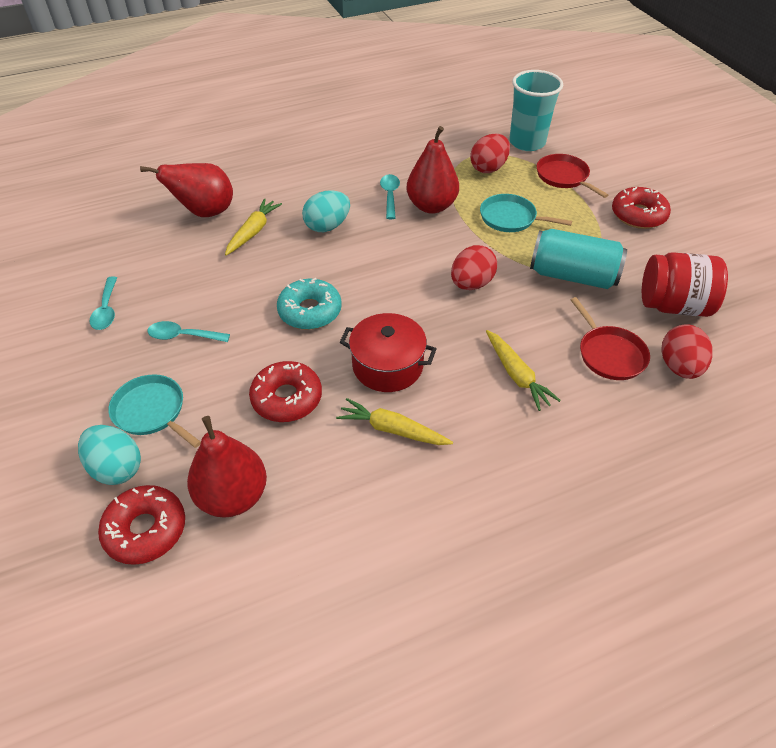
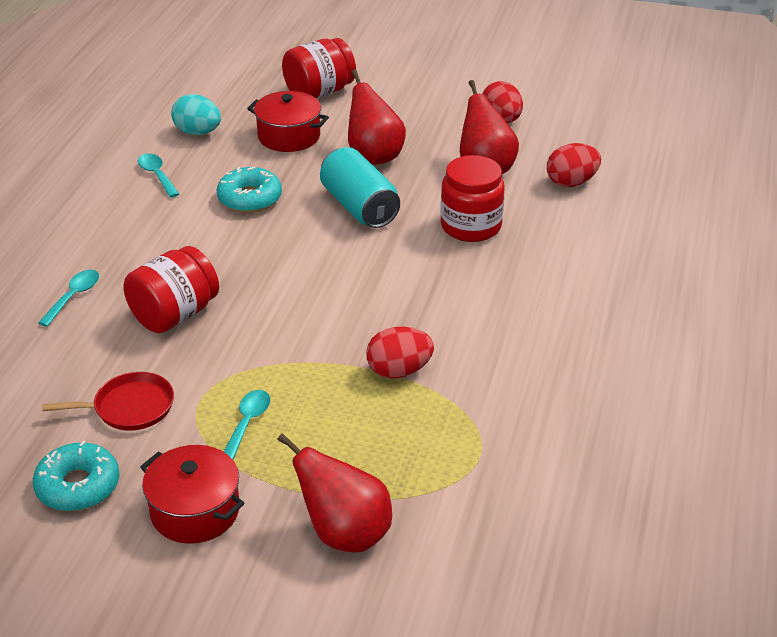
red donut: 3 -> 0
red jar: 1 -> 3
red pan: 2 -> 1
red pot: 1 -> 2
turquoise cup: 1 -> 0
turquoise donut: 1 -> 2
turquoise egg: 2 -> 1
turquoise pan: 2 -> 0
yellow carrot: 3 -> 0

